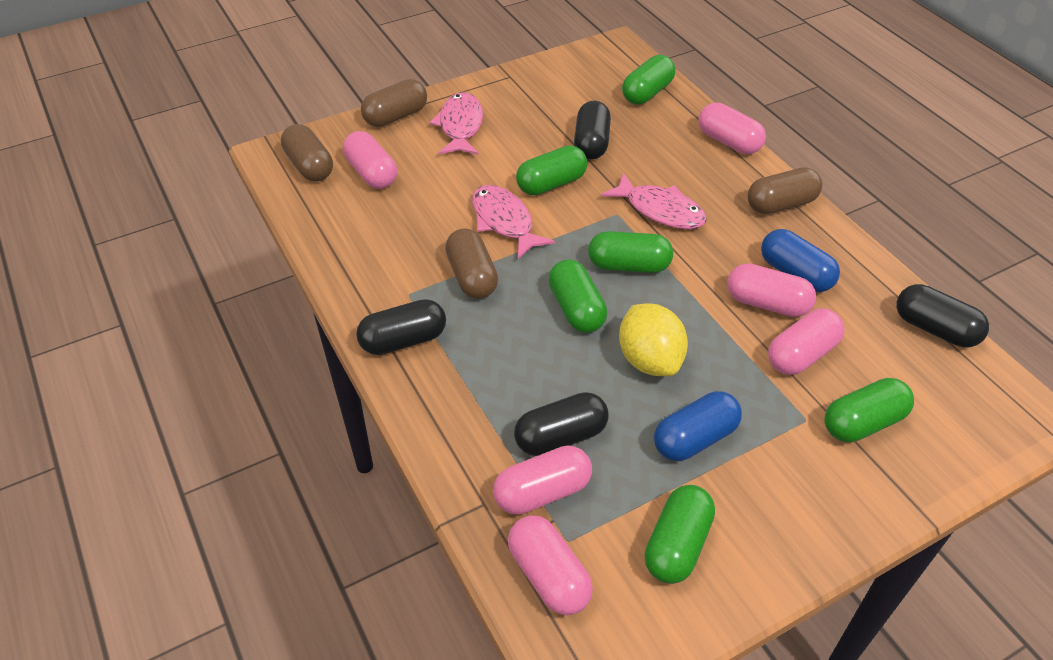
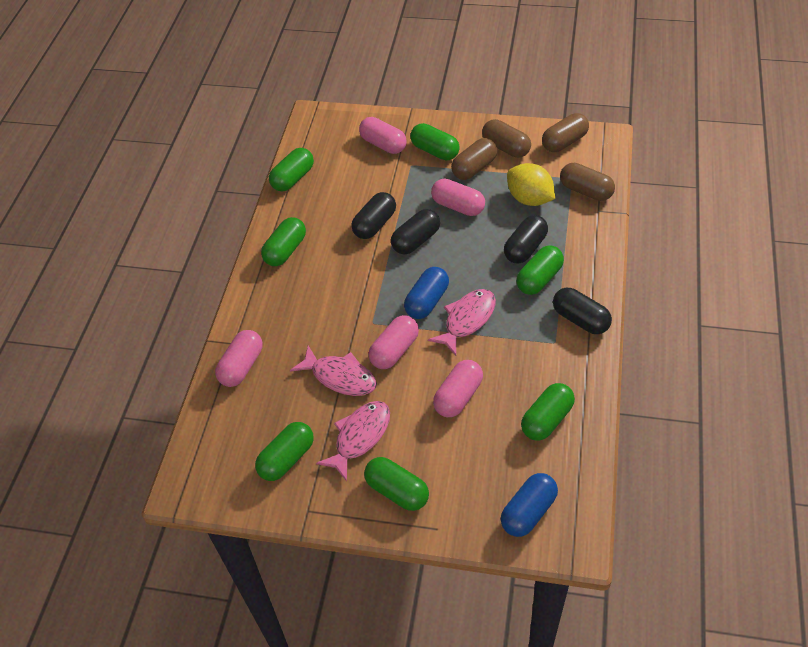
green capsule: 6 -> 7
pink capsule: 6 -> 5

